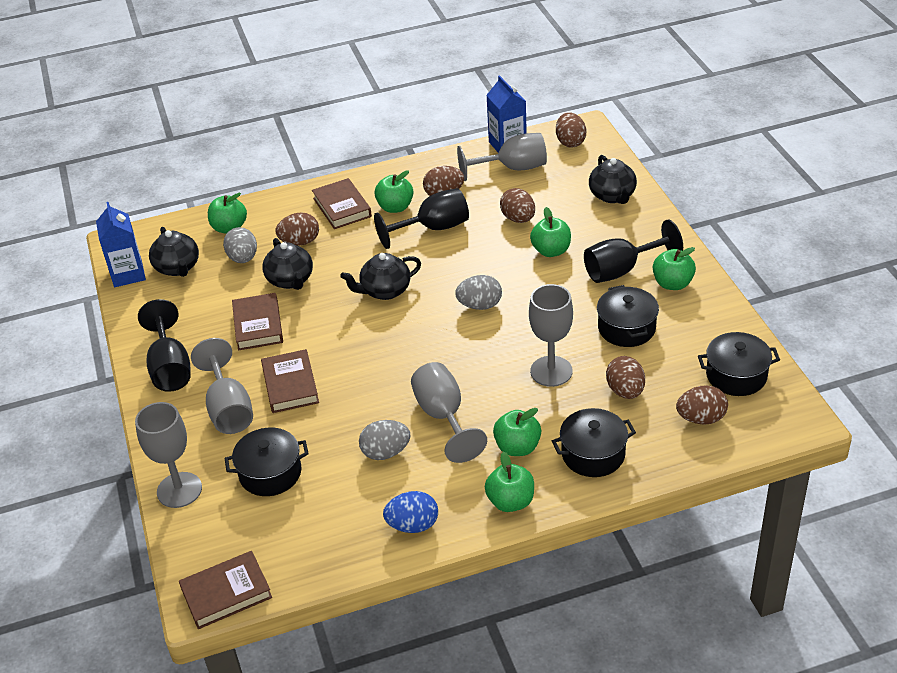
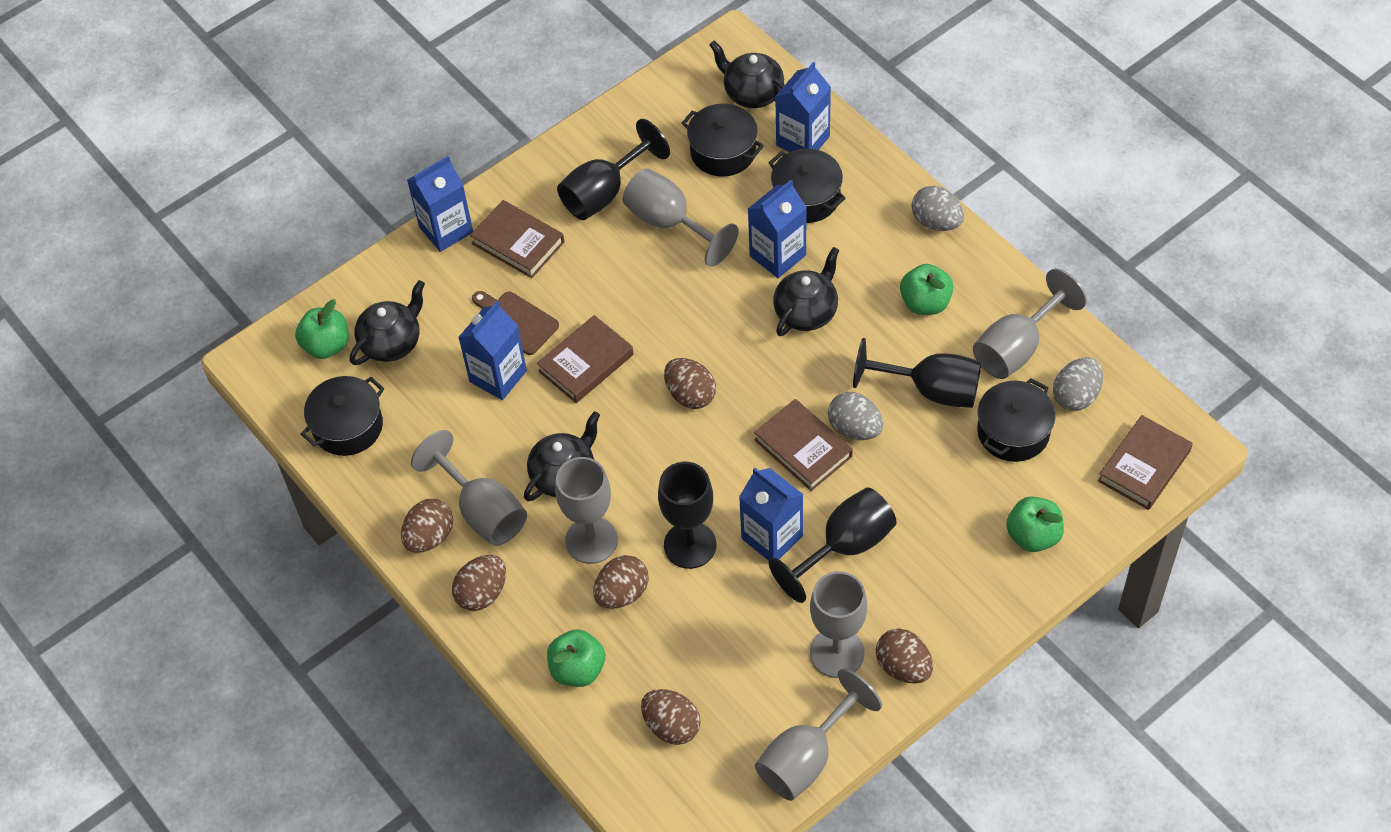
black goblet: 3 -> 4
blue carton: 2 -> 5
blue egg: 1 -> 0
brown cutting board: 0 -> 1
green apple: 6 -> 4
grey goblet: 5 -> 6

